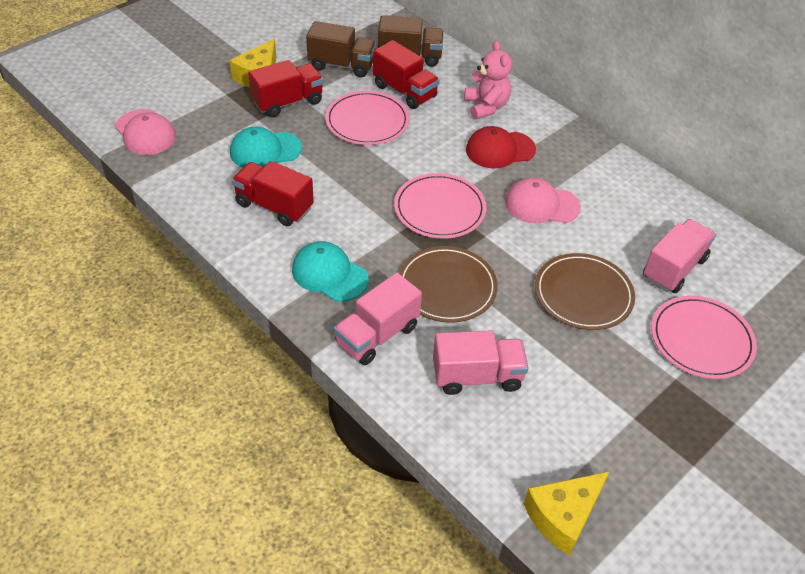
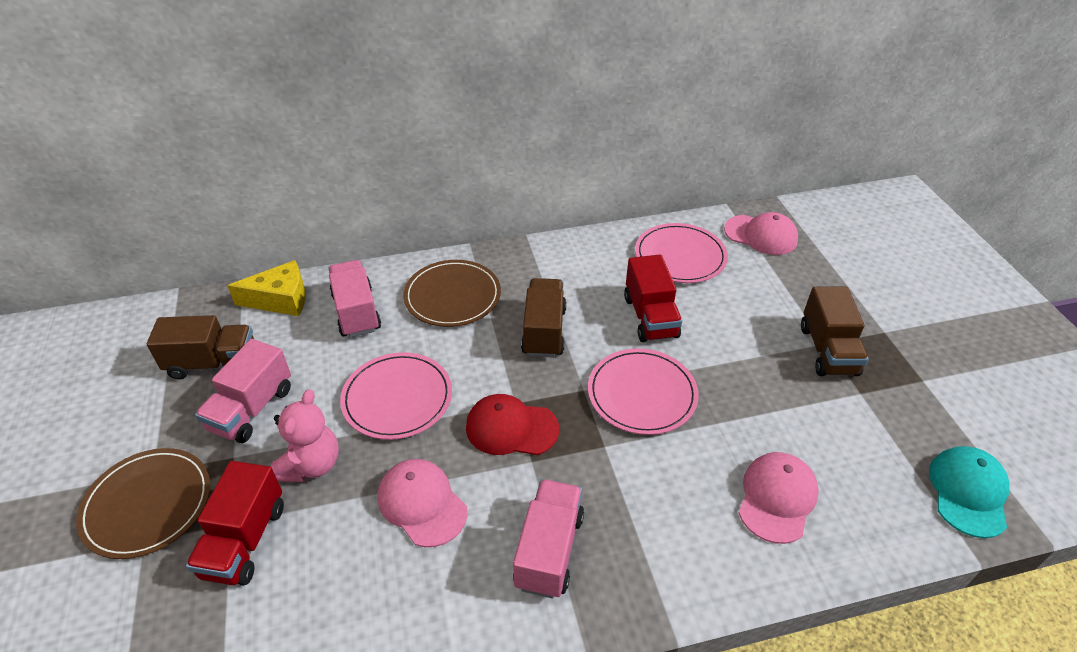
brown truck: 2 -> 3
pink cap: 2 -> 3
red truck: 3 -> 2
turquoise cap: 2 -> 1
yellow cheese: 2 -> 1

